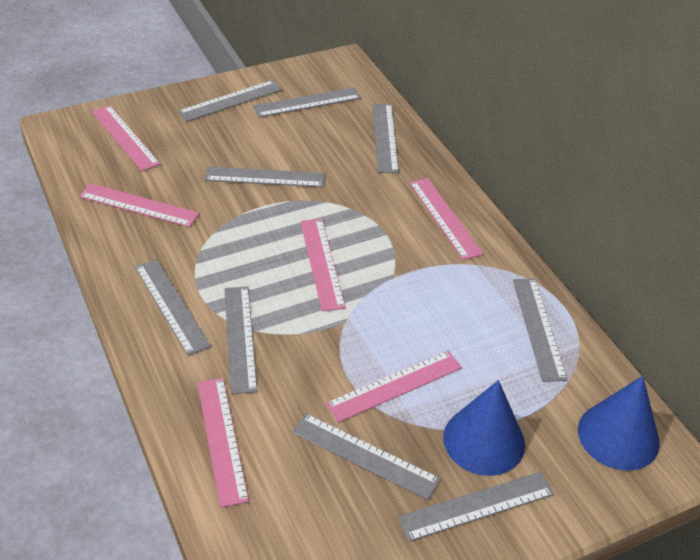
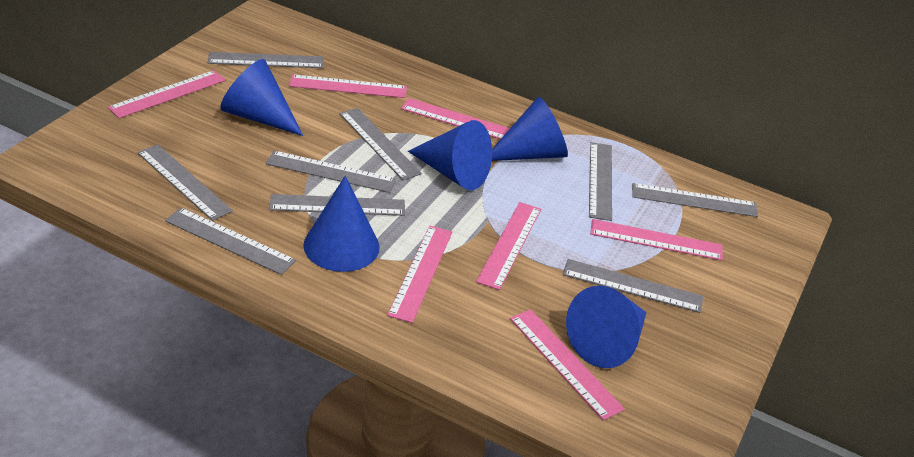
blue cone: 2 -> 5
pink ruler: 6 -> 7

